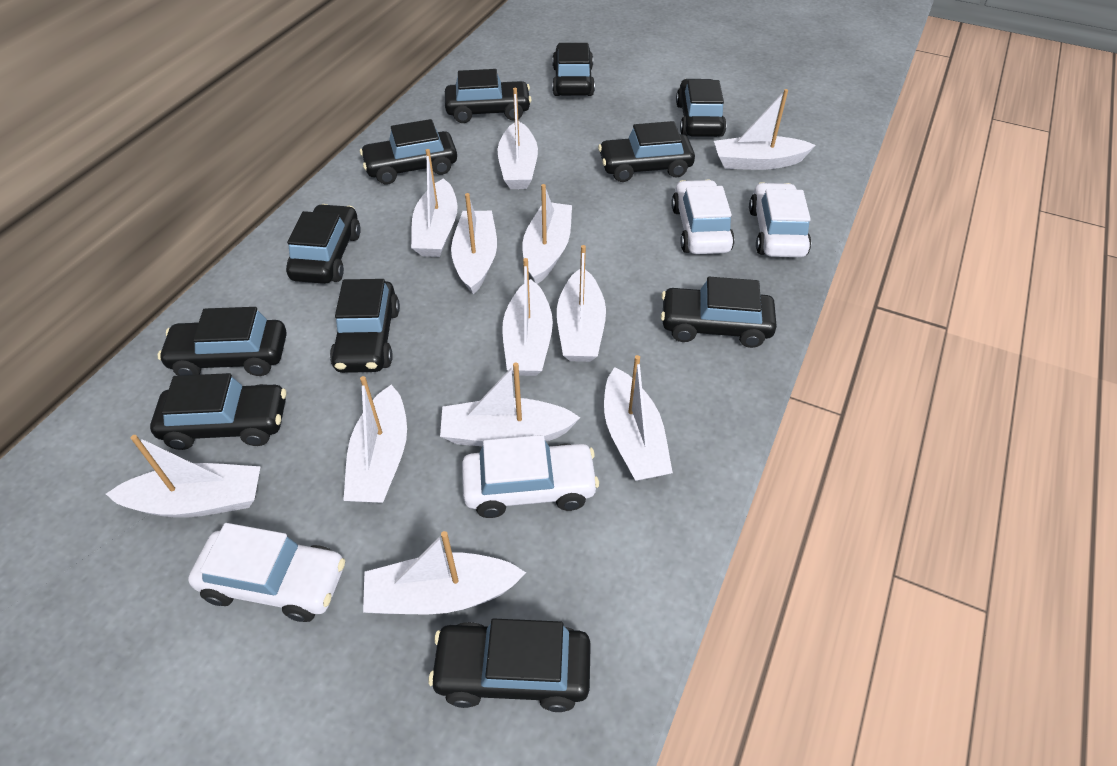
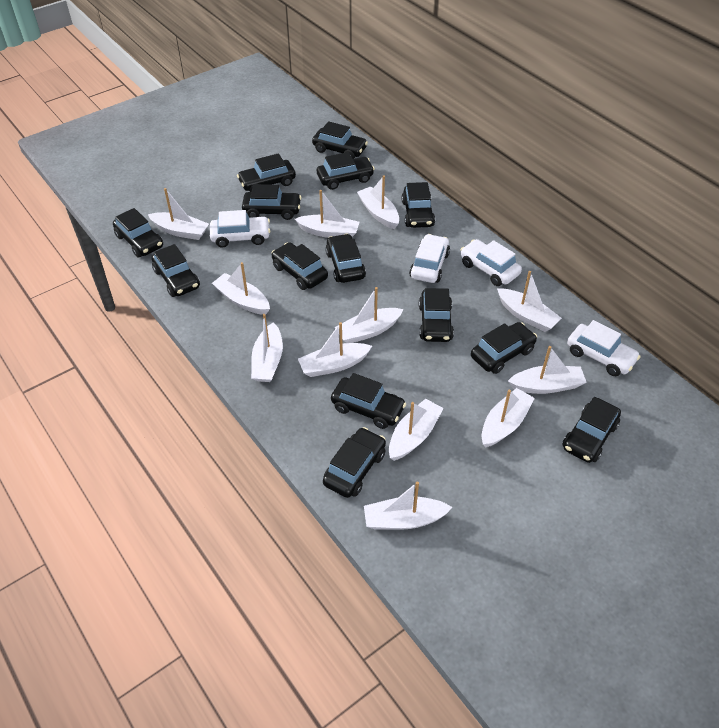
black car: 11 -> 14

